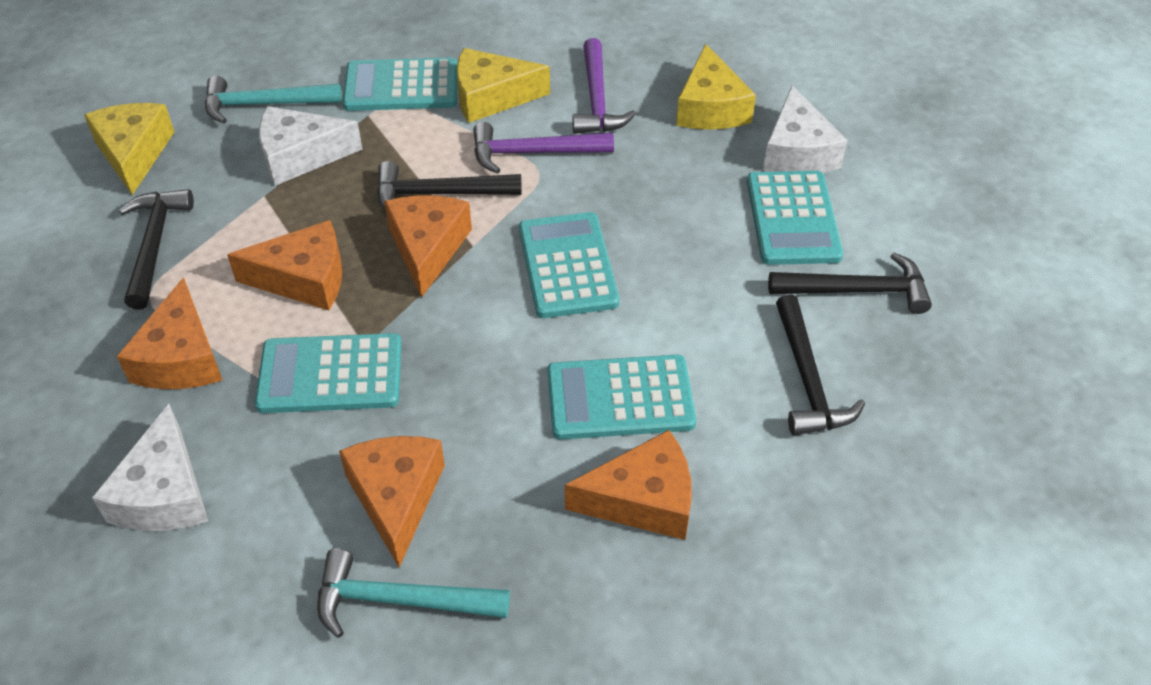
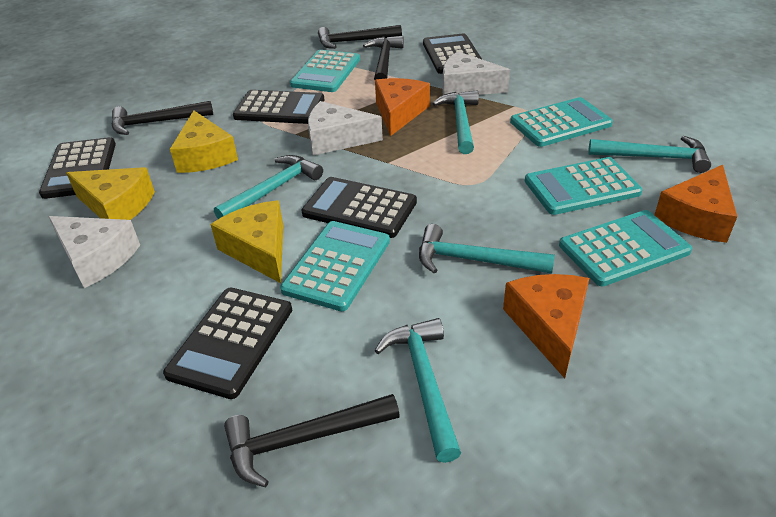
black calculator: 0 -> 5
orange cheese: 5 -> 3
purple hammer: 2 -> 0
turquoise hammer: 2 -> 5

